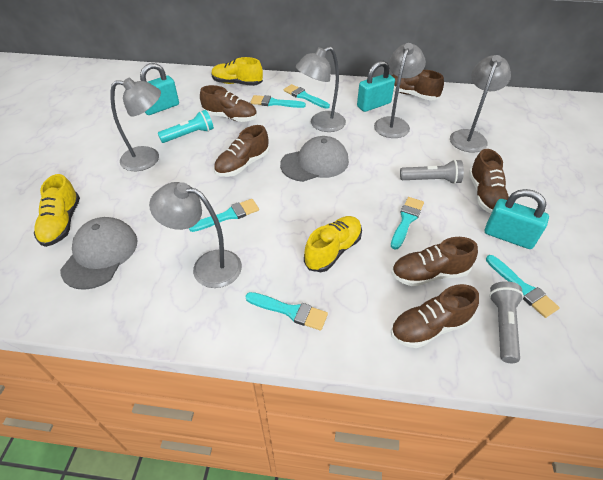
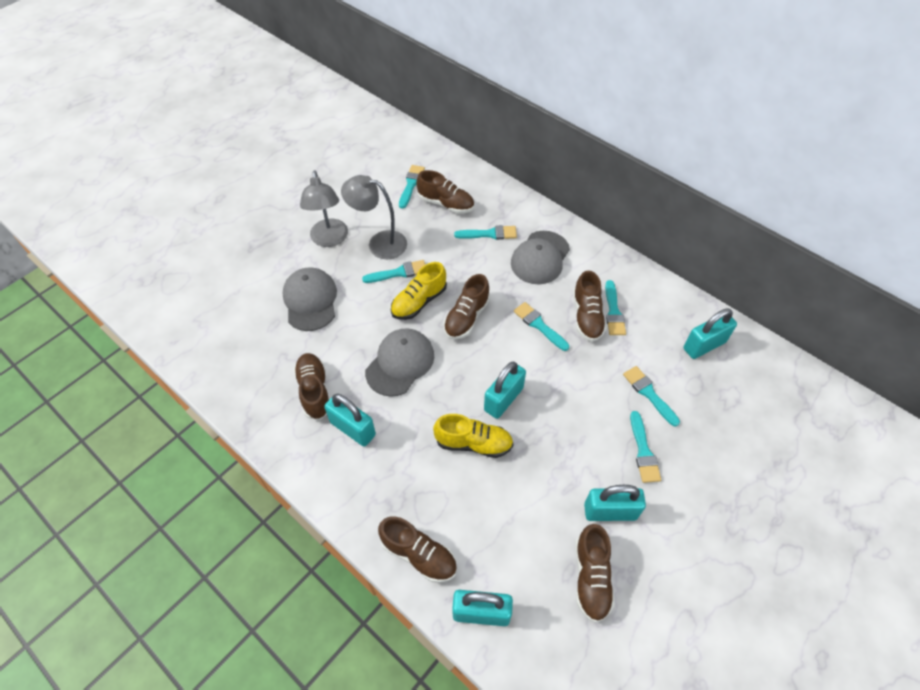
grey cap: 2 -> 3
grey flashlight: 2 -> 0
grey lamp: 5 -> 2
turquoise brush: 6 -> 7
turquoise flashlight: 1 -> 0
turquoise padlock: 3 -> 5
yellow shoe: 3 -> 2

